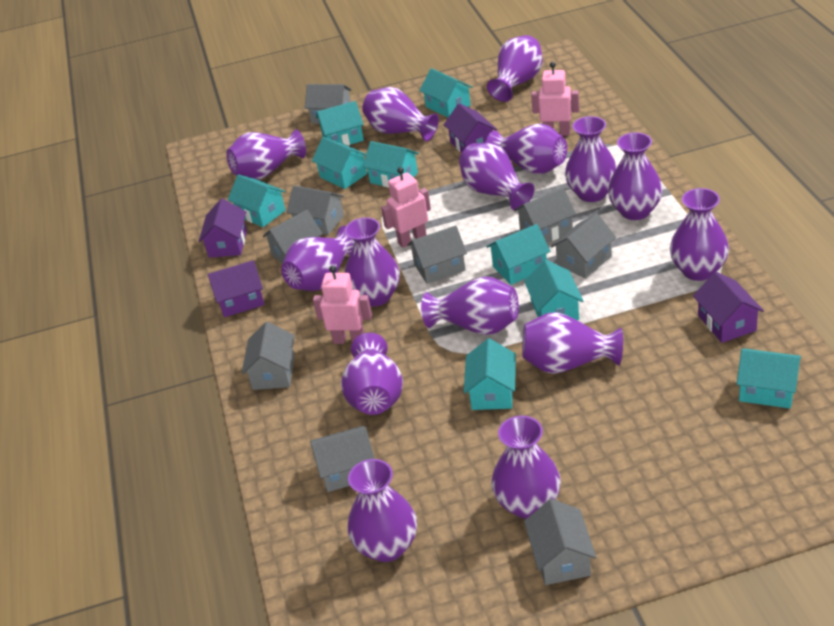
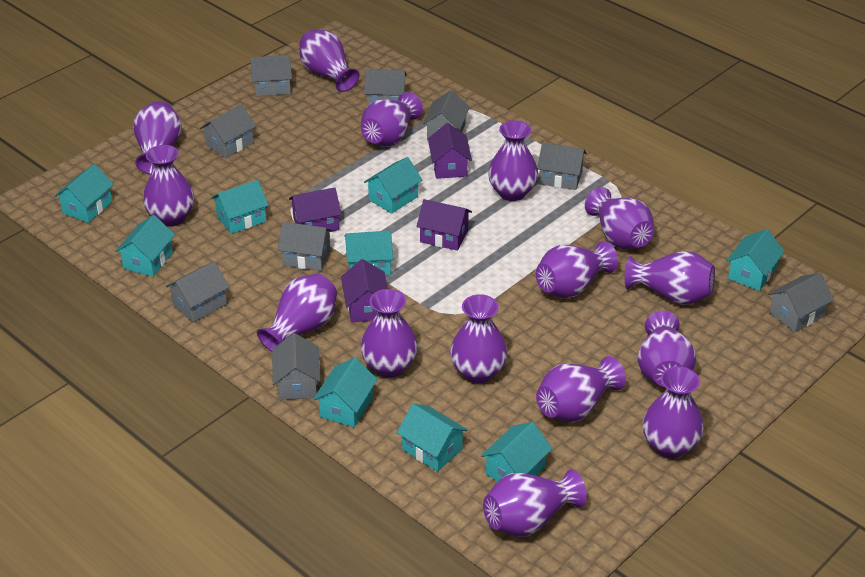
pink robot: 3 -> 0

